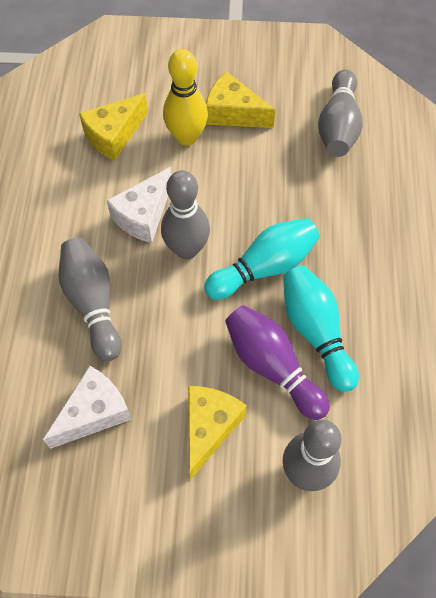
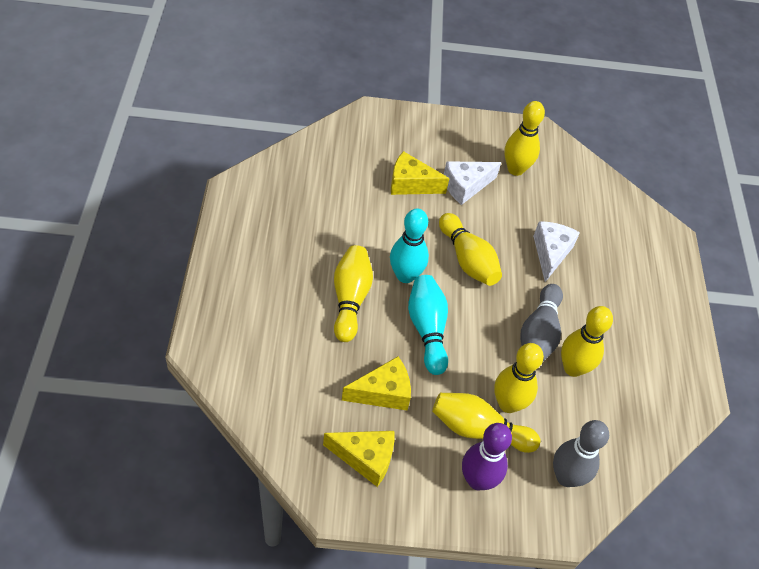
grey bowling pin: 4 -> 2
yellow bowling pin: 1 -> 6

